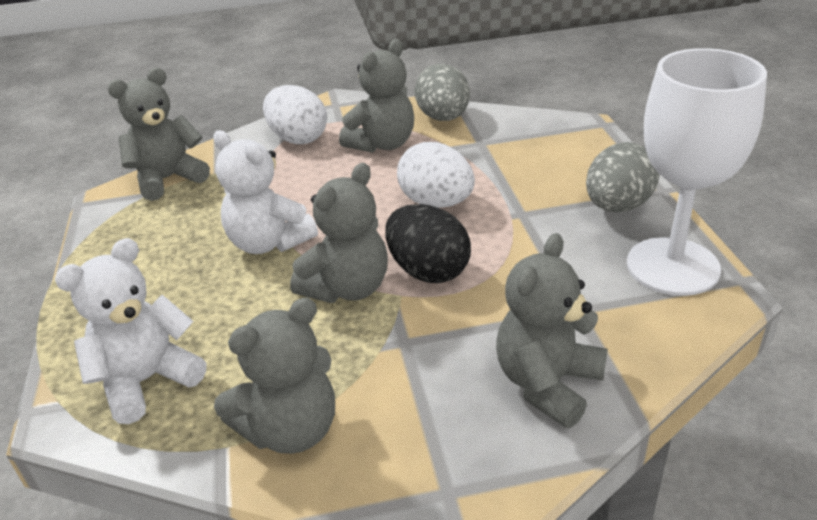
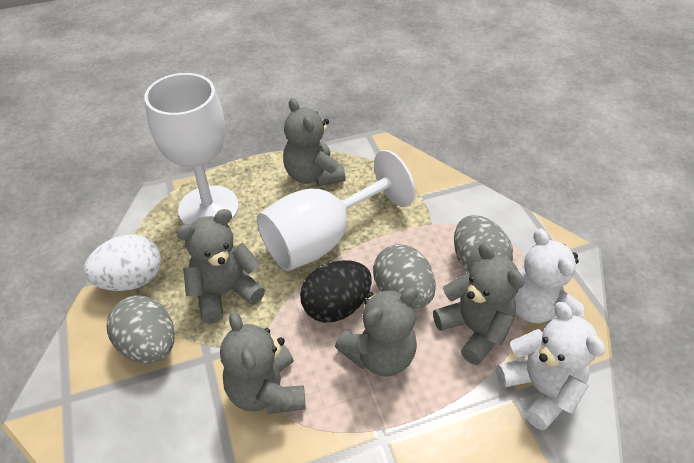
grey egg: 2 -> 3
white egg: 2 -> 1
white goblet: 1 -> 2

